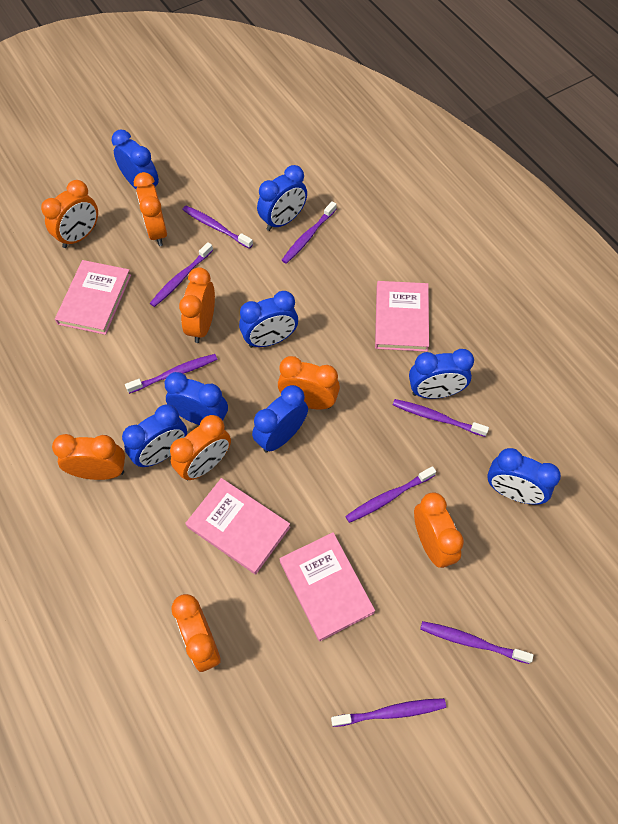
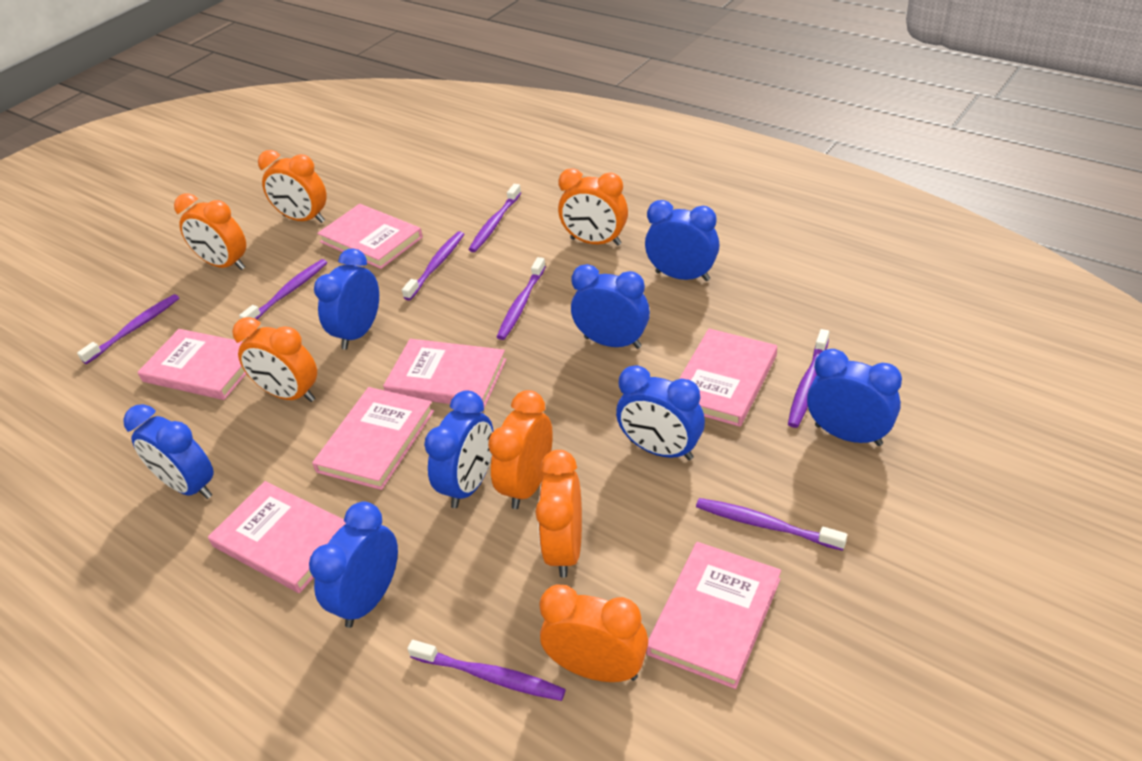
orange clock: 8 -> 7
pink book: 4 -> 7

